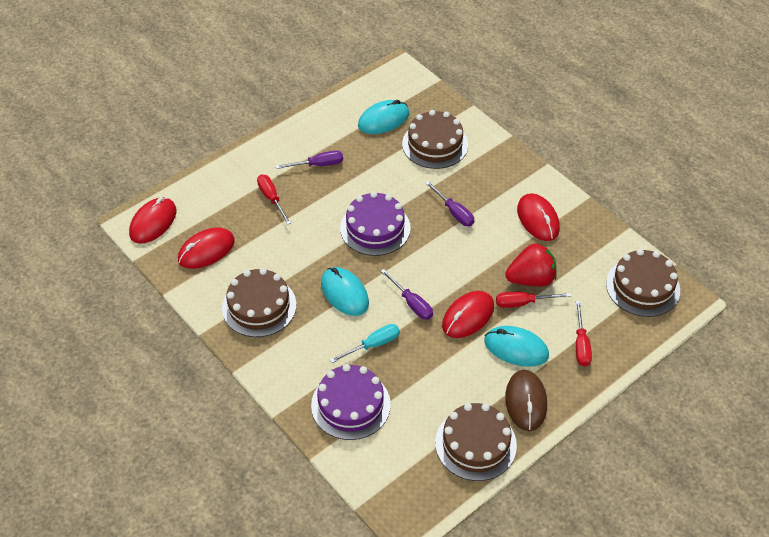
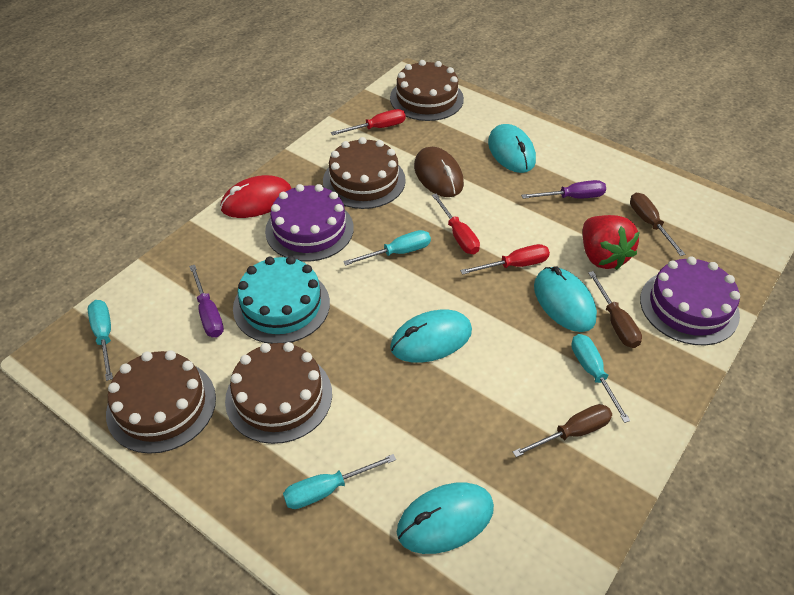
brown screwdriver: 0 -> 3
purple screwdriver: 3 -> 2
red mouse: 4 -> 1
turquoise cake: 0 -> 1
turquoise mouse: 3 -> 4
turquoise screwdriver: 1 -> 4

